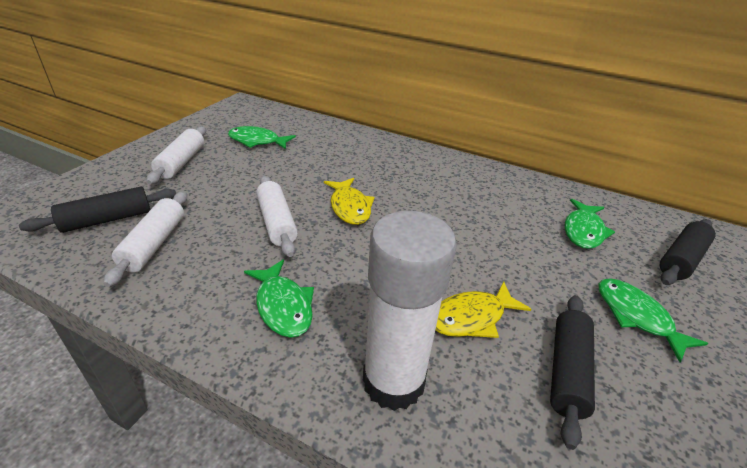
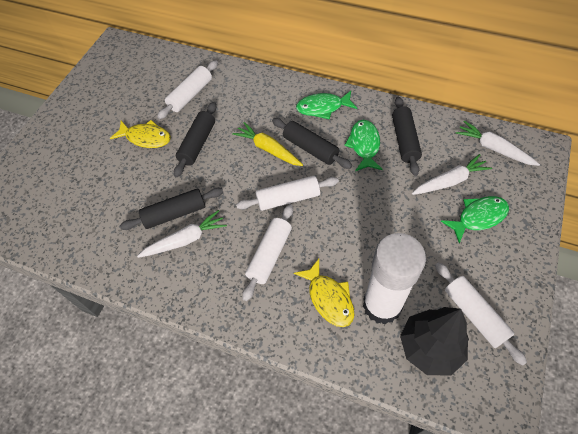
black rolling pin: 3 -> 4
black tree: 0 -> 1
green fish: 4 -> 3
white carrot: 0 -> 3
white rolling pin: 3 -> 4
yellow carrot: 0 -> 1

